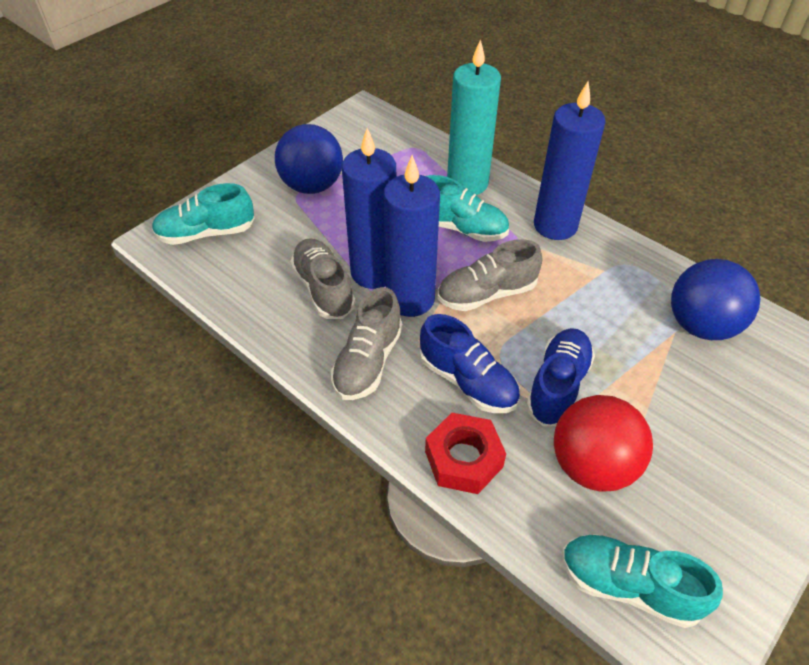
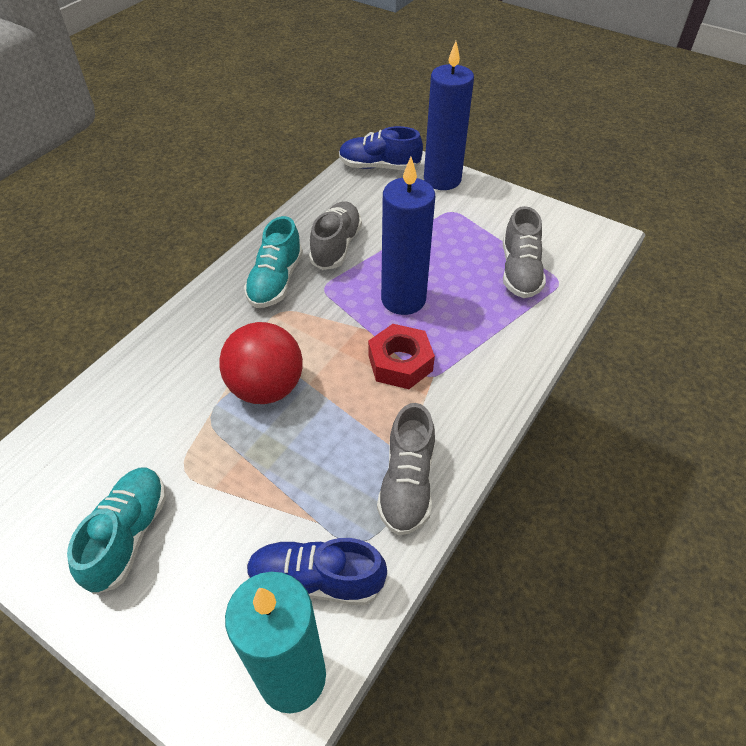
blue ball: 2 -> 0
blue candle: 3 -> 2
turquoise shoe: 3 -> 2

